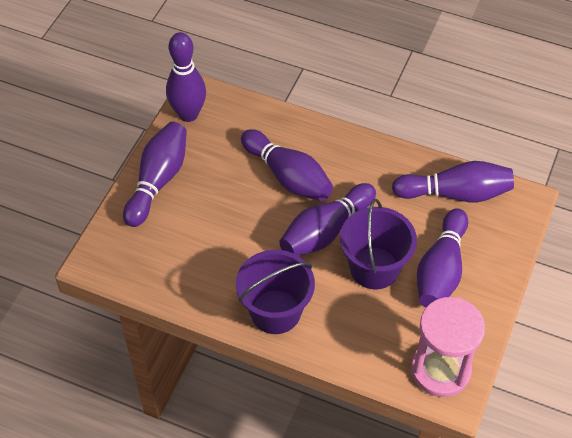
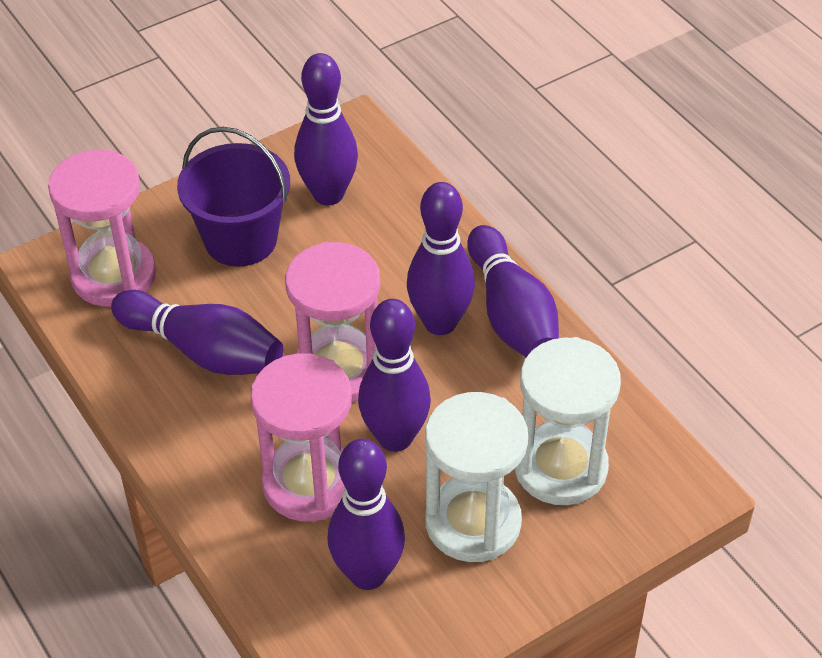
pink hourglass: 1 -> 3
purple bucket: 2 -> 1
white hourglass: 0 -> 2

